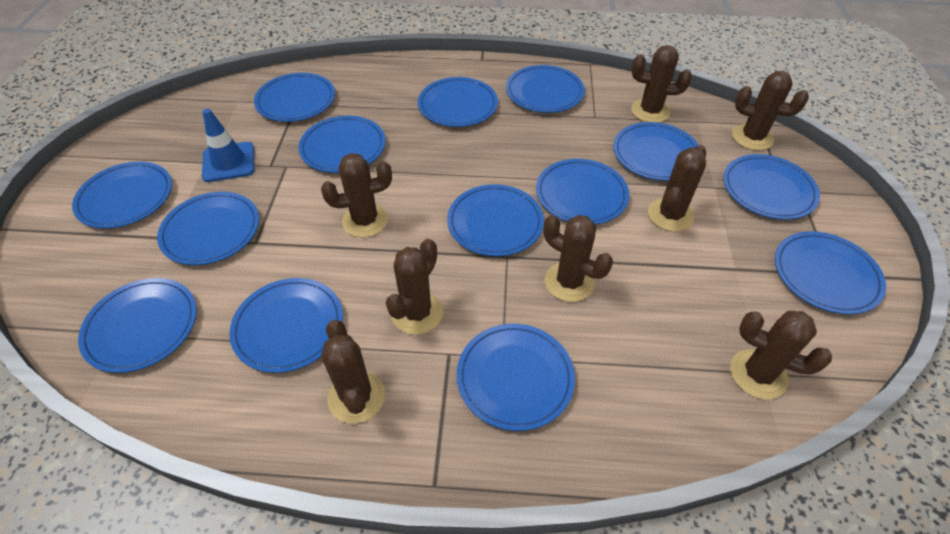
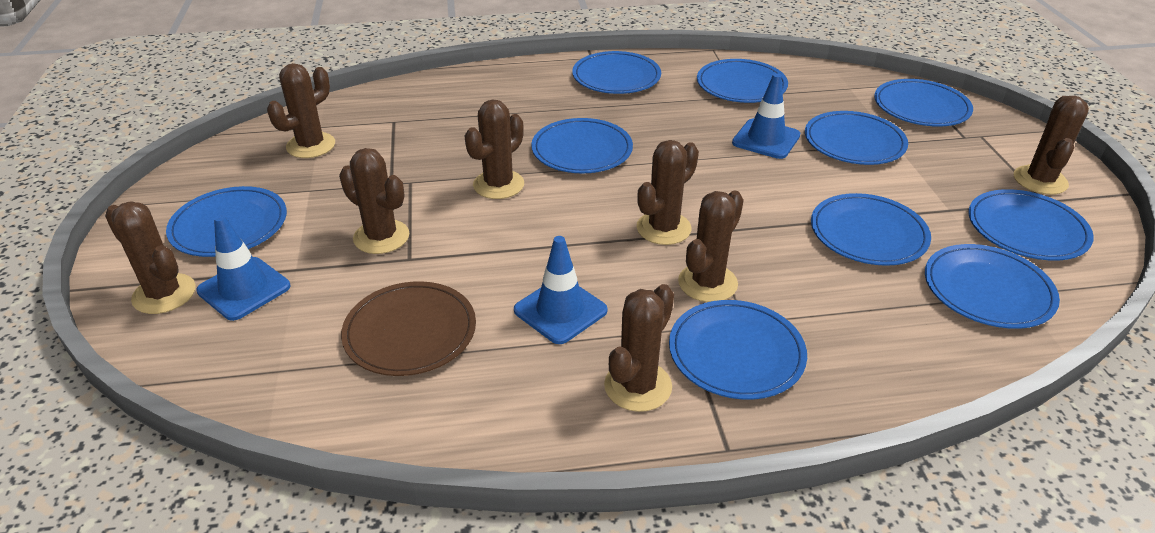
blue plate: 14 -> 10
blue traffic cone: 1 -> 3
brown plate: 0 -> 1

